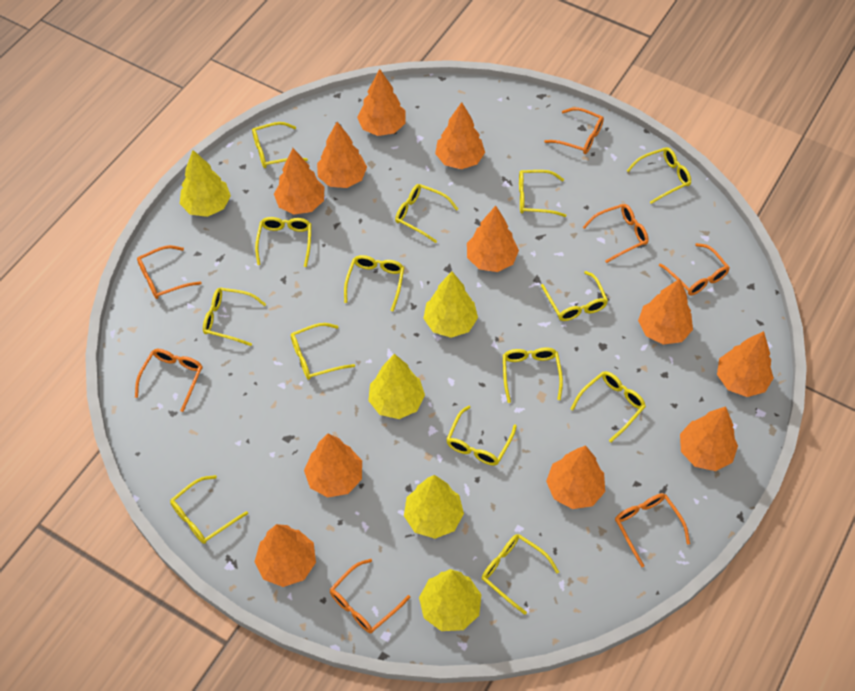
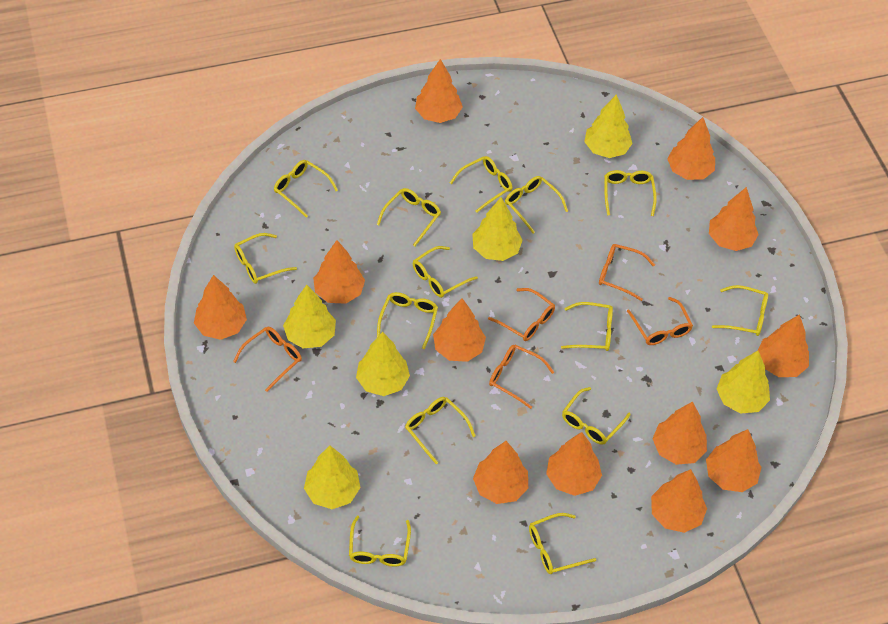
orange glasses: 7 -> 5
orange tree: 11 -> 12
yellow tree: 5 -> 6

